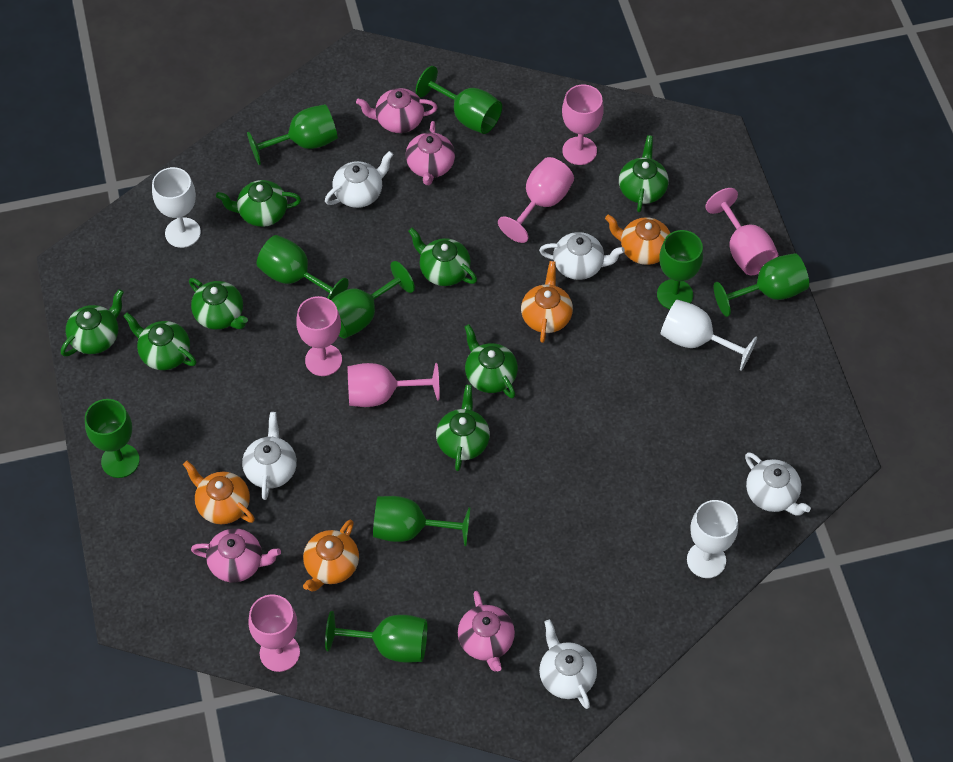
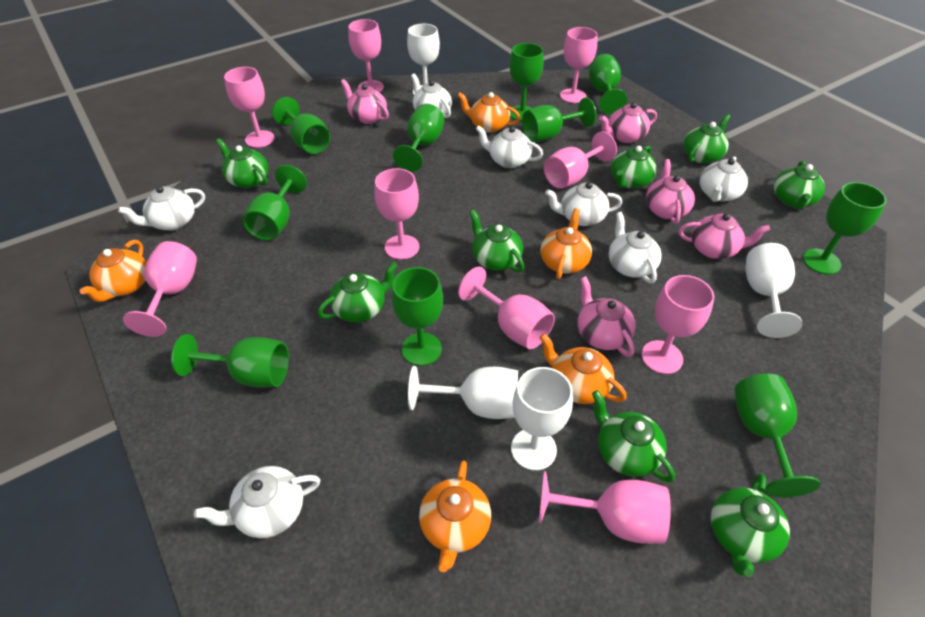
green goblet: 9 -> 10
orange teapot: 4 -> 5
pink goblet: 6 -> 9
pink teapot: 4 -> 5
white goblet: 3 -> 4
white teapot: 5 -> 7

